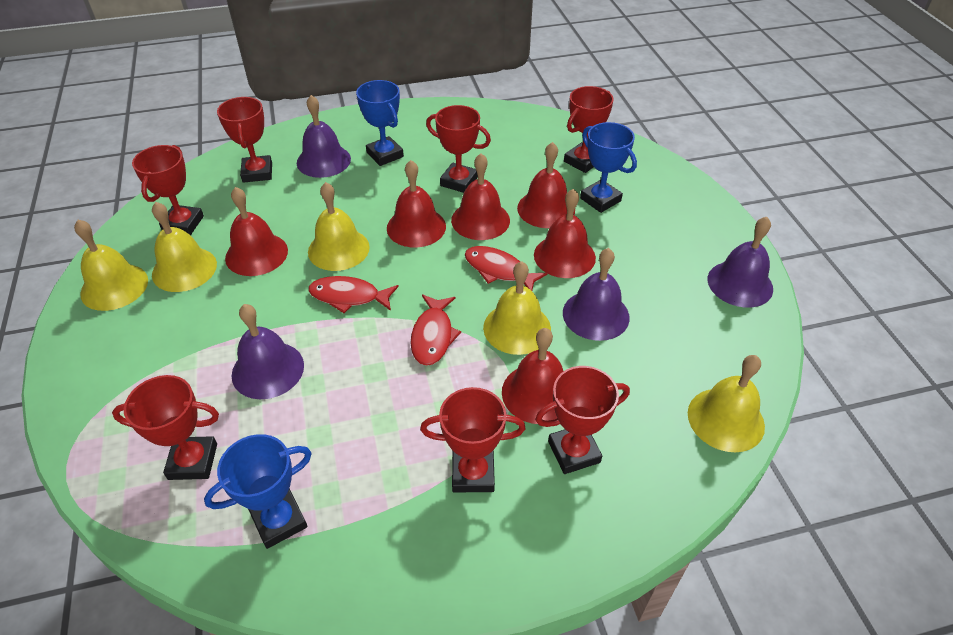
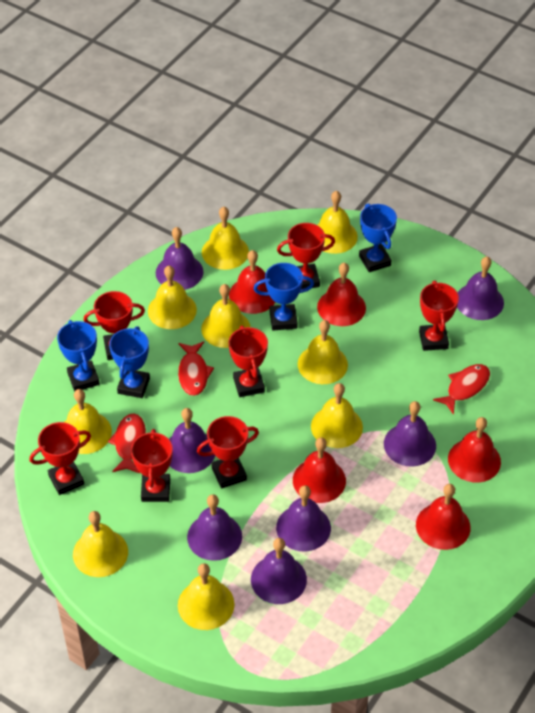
blue trophy: 3 -> 4
purple bell: 4 -> 7
red bell: 6 -> 5
yellow bell: 5 -> 9

